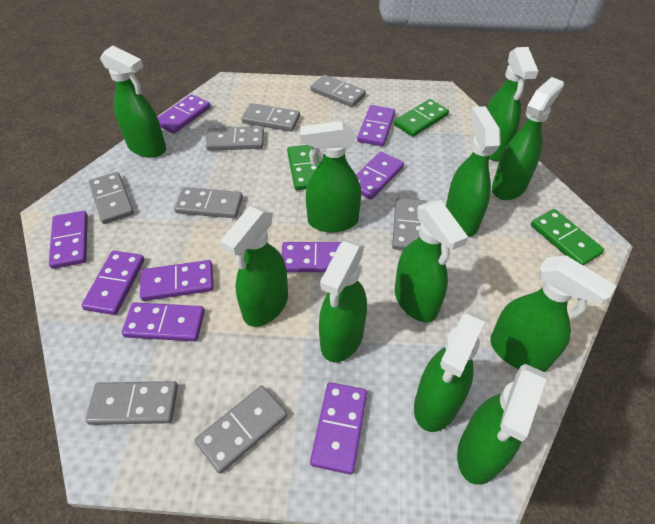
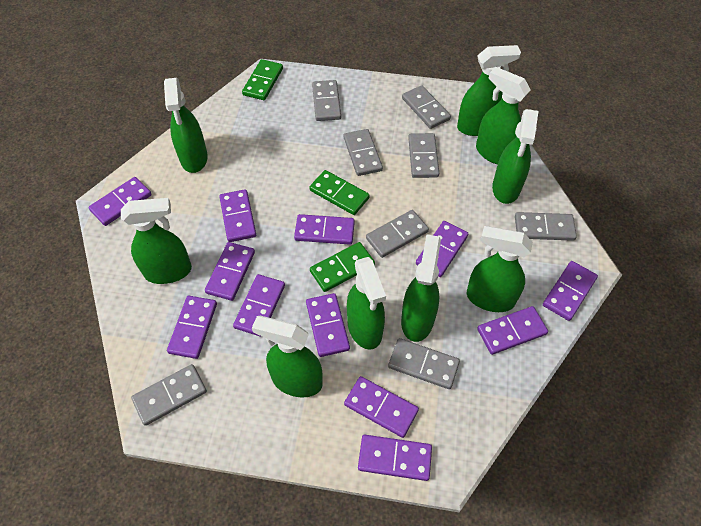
green spray bottle: 11 -> 9
purple domino: 9 -> 12

